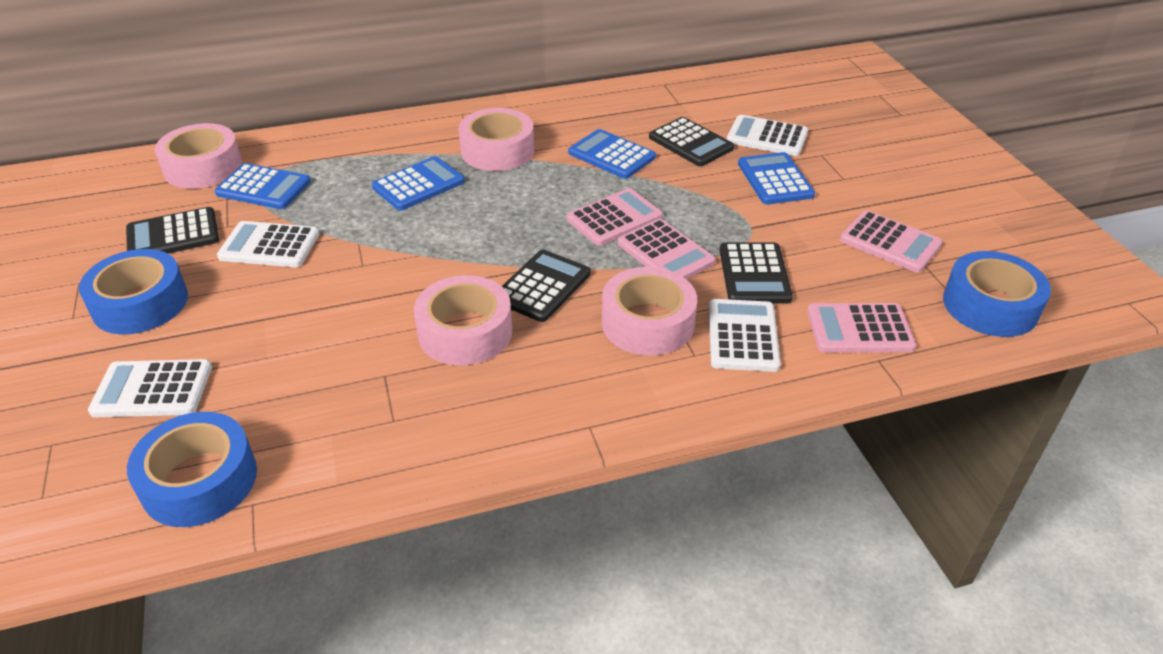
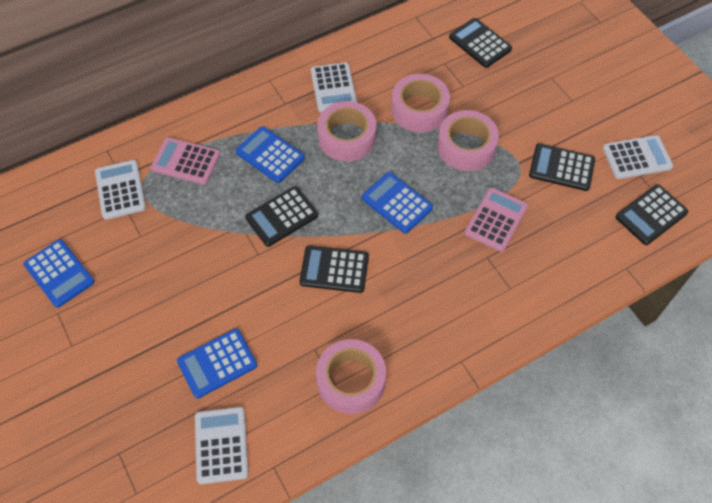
black calculator: 4 -> 5
blue tape: 3 -> 0
pink calculator: 4 -> 2

